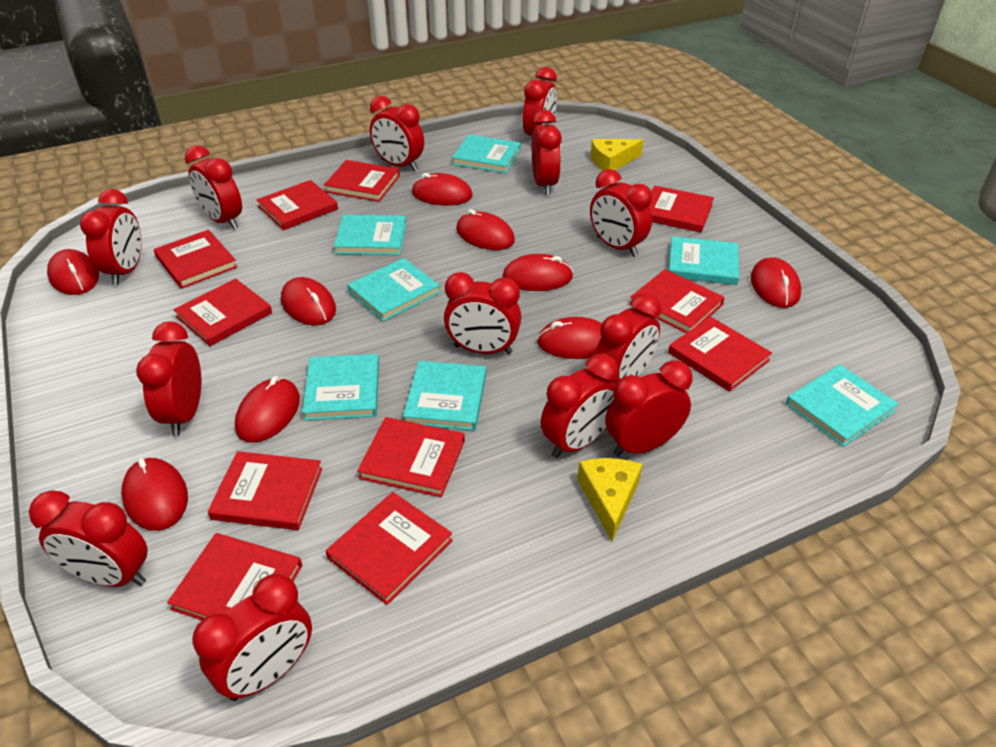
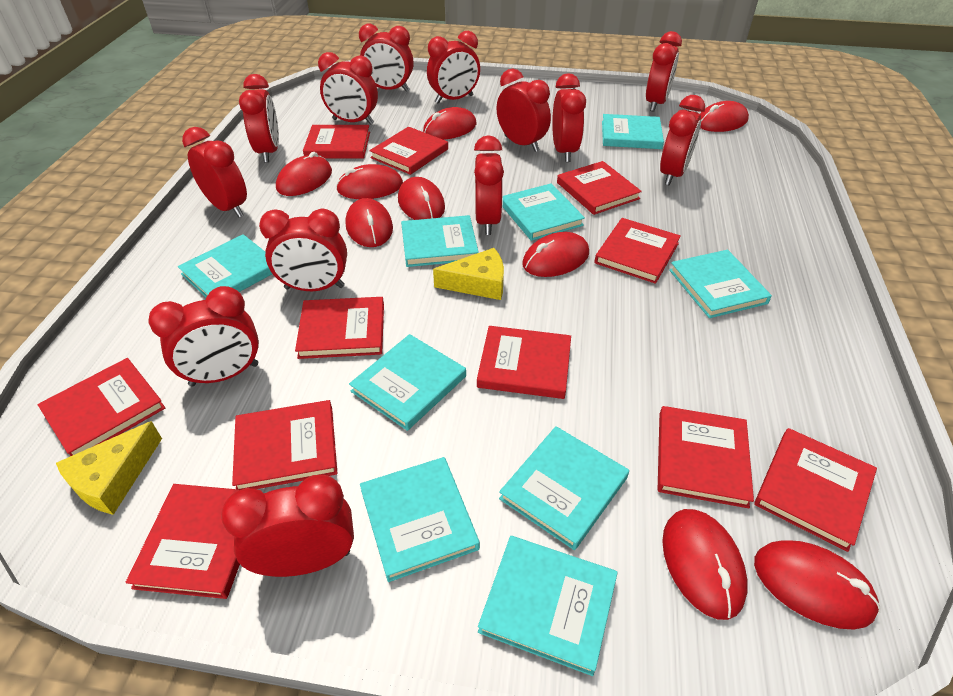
turquoise book: 7 -> 9

